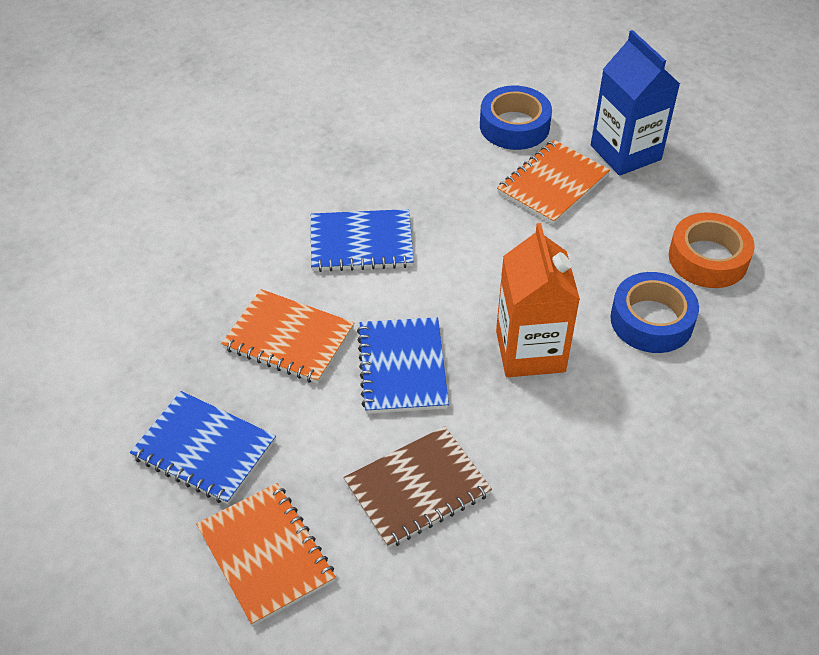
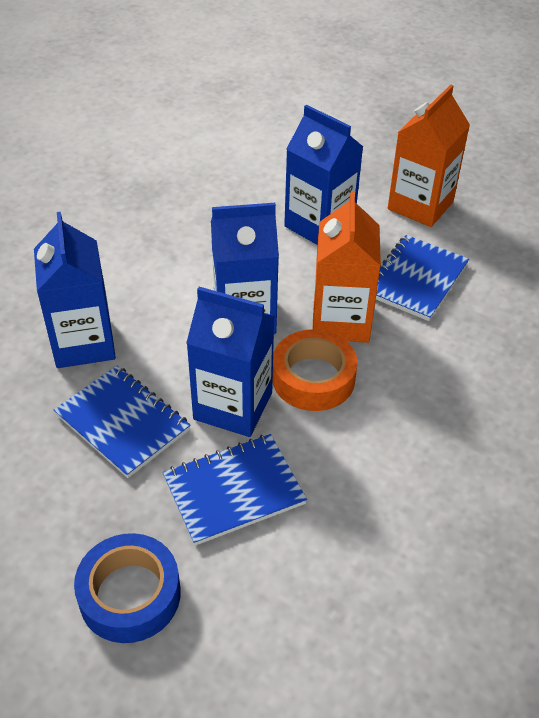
blue carton: 1 -> 4
blue tape: 2 -> 1
brown notebook: 1 -> 0
orange carton: 1 -> 2
orange notebook: 3 -> 0

